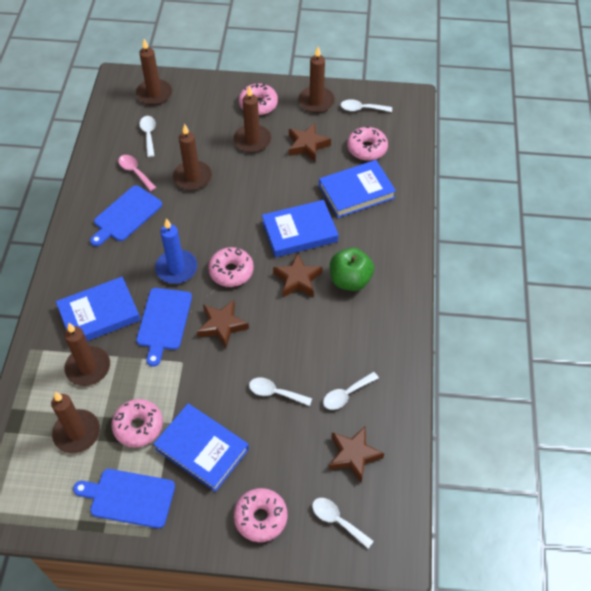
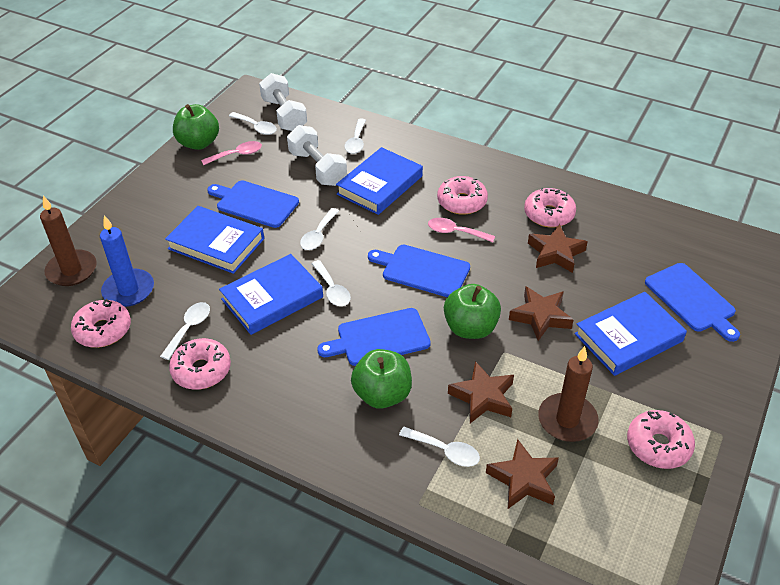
blue cutting board: 3 -> 4
brown candle: 6 -> 2
green apple: 1 -> 3
pink spoon: 1 -> 2
white dumbbell: 0 -> 2
white spoon: 5 -> 6

